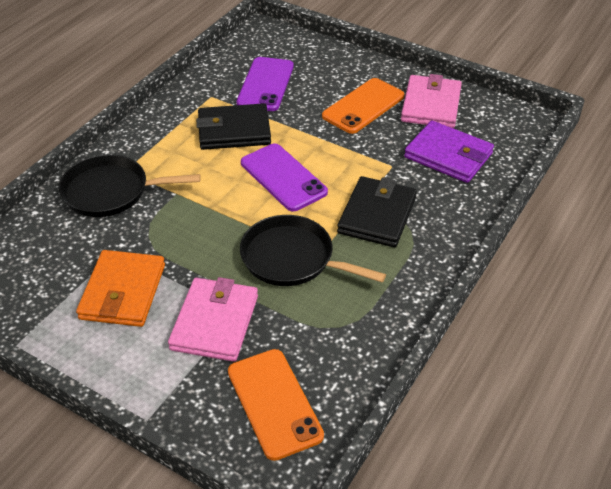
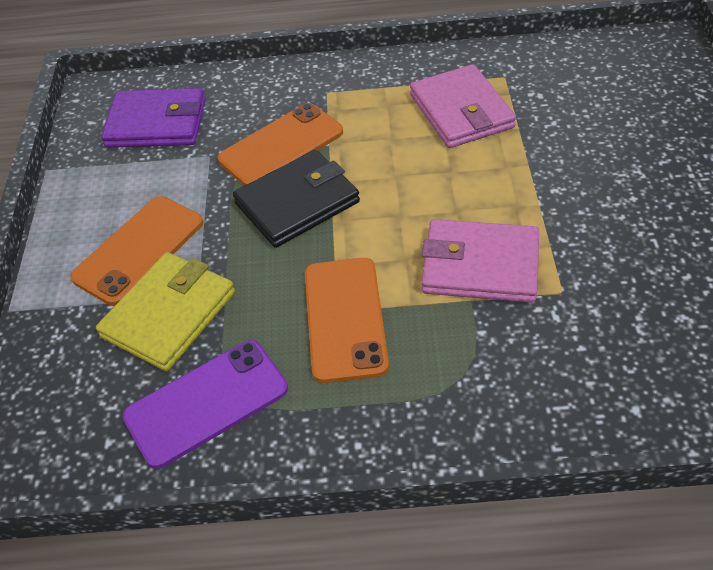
black pan: 2 -> 0
black wallet: 2 -> 1
orange phone: 2 -> 3
orange wallet: 1 -> 0
purple phone: 2 -> 1
yellow wallet: 0 -> 1

